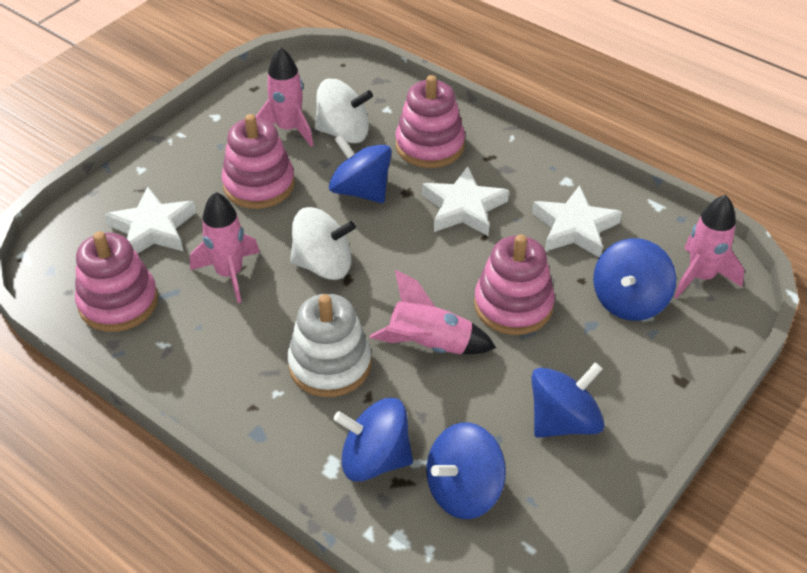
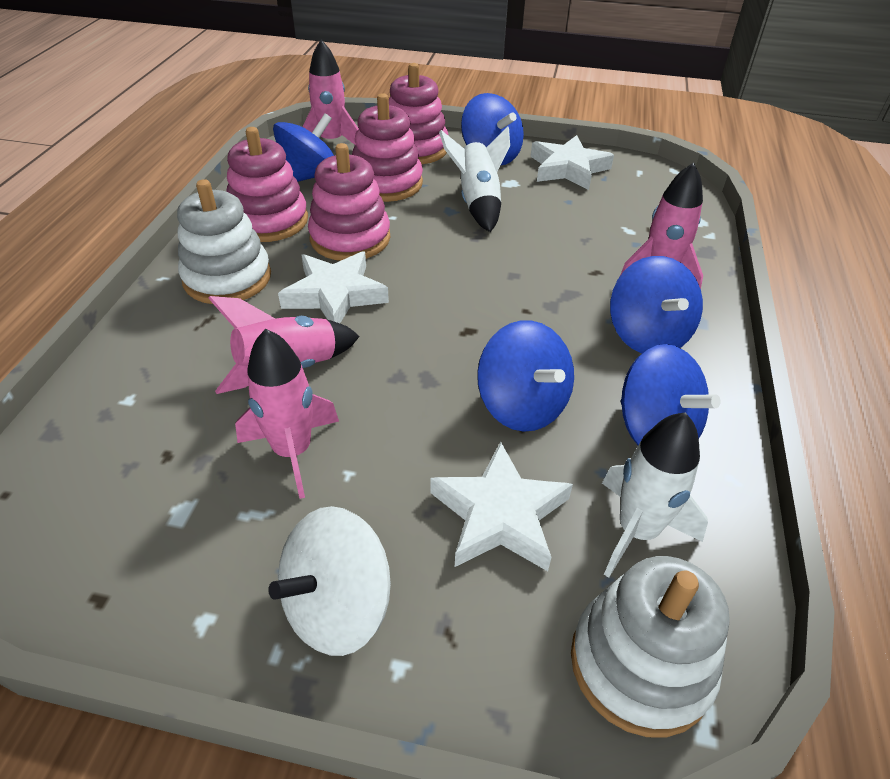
white rocket: 0 -> 2
white spinning top: 2 -> 1
white stacking toy: 1 -> 2

